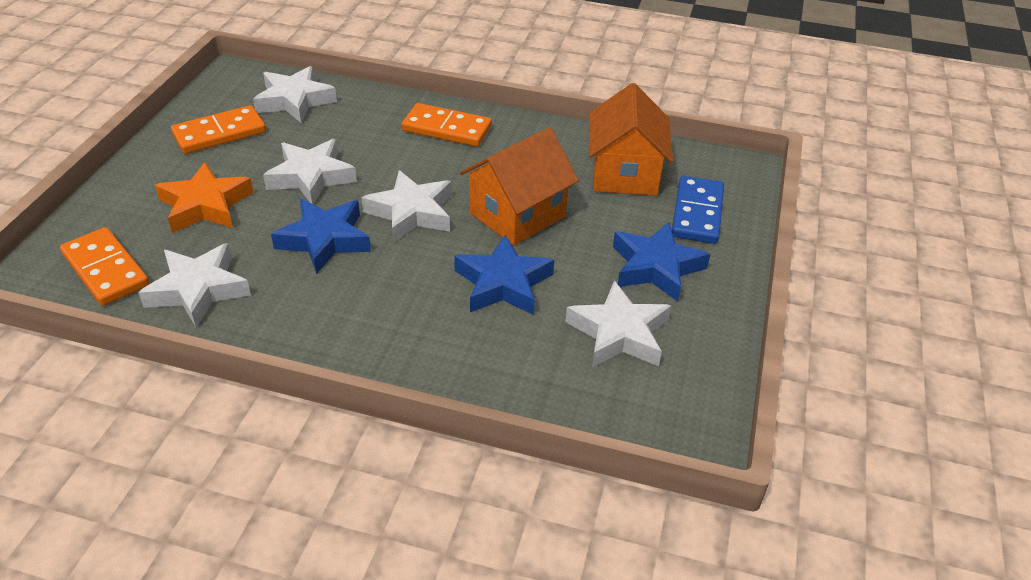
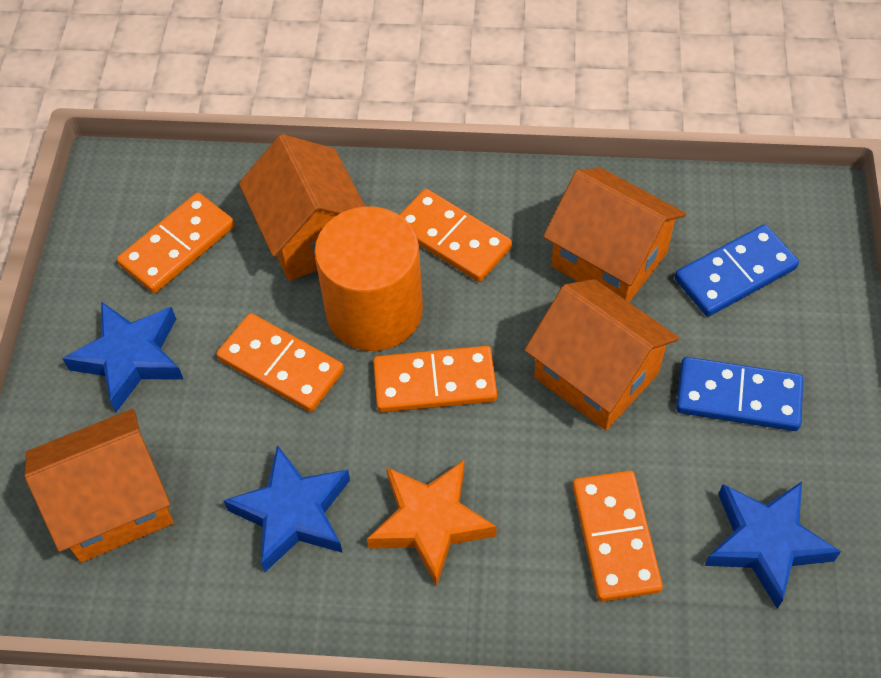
blue domino: 1 -> 2
orange cylinder: 0 -> 1
orange domino: 3 -> 5
orange house: 2 -> 4
white star: 5 -> 0

